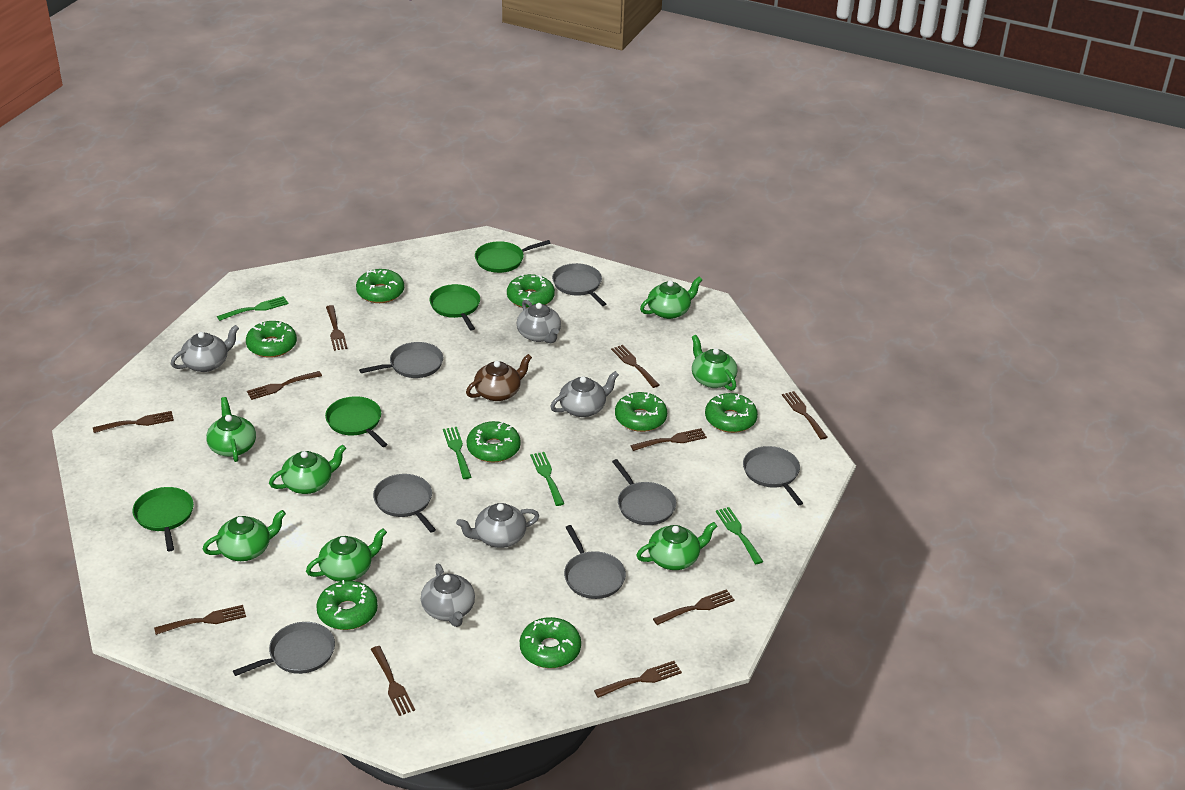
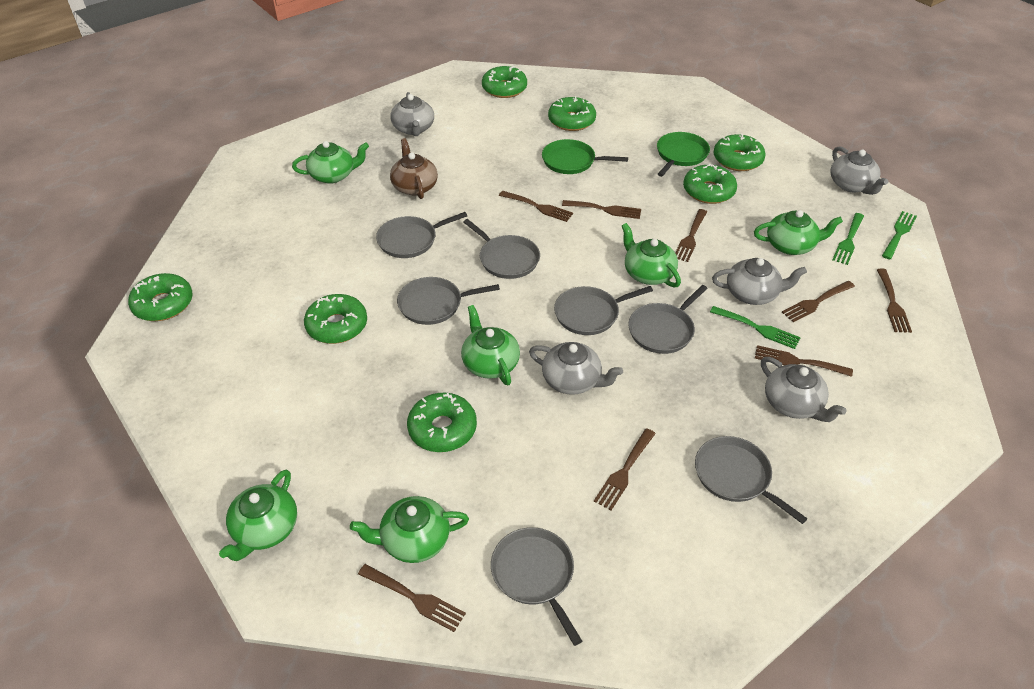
brown fork: 10 -> 8
green donut: 8 -> 7
green fork: 4 -> 3
green pan: 4 -> 2
green teapot: 7 -> 6

